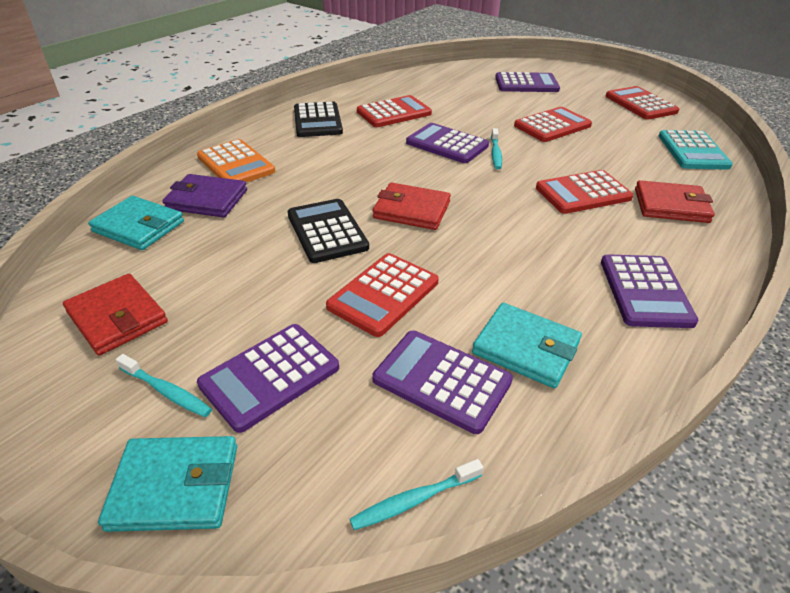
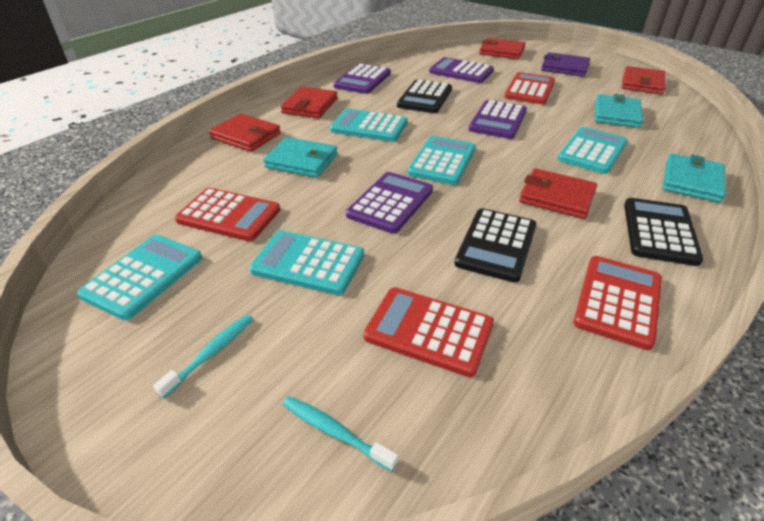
black calculator: 2 -> 3
orange calculator: 1 -> 0
purple calculator: 5 -> 4
red calculator: 5 -> 4
red wallet: 3 -> 5
turquoise calculator: 1 -> 5
turquoise toothbrush: 3 -> 2

